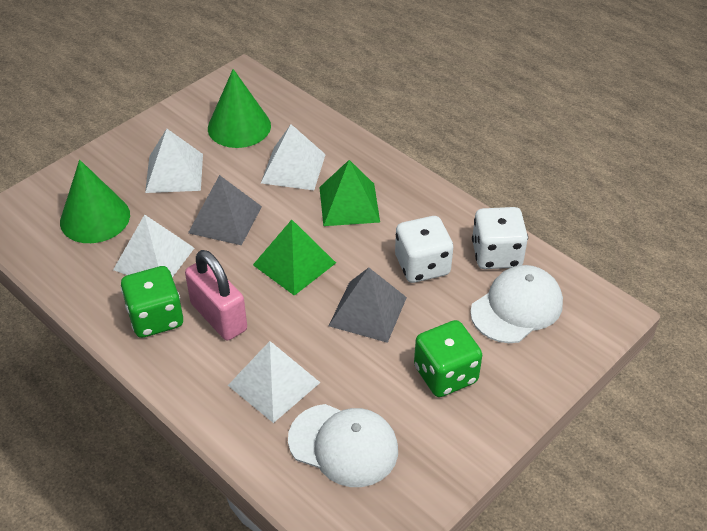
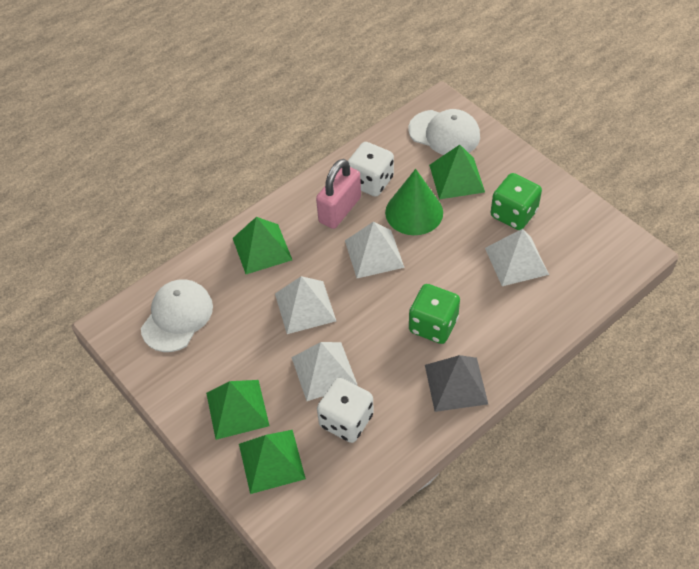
green cone: 2 -> 1
green pyramid: 2 -> 4
grey pyramid: 2 -> 1

